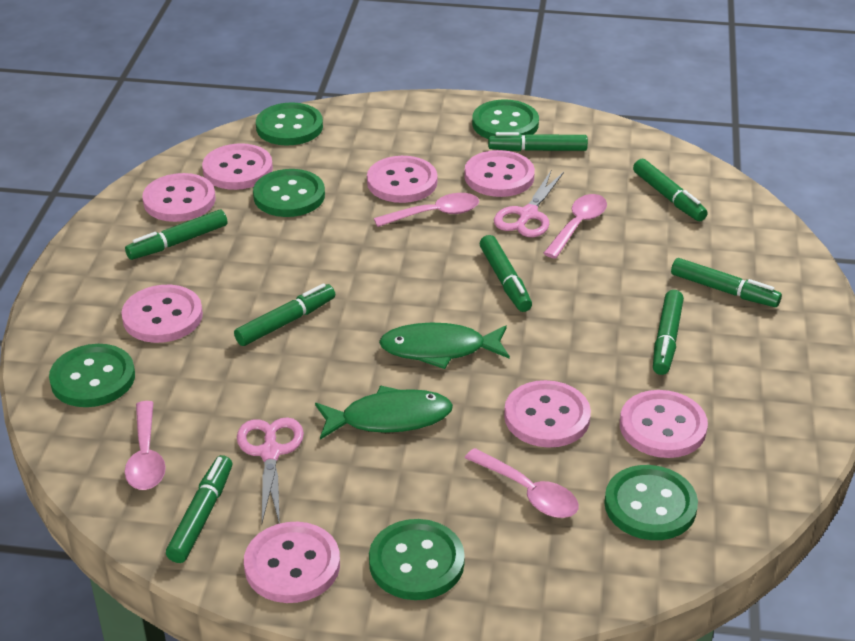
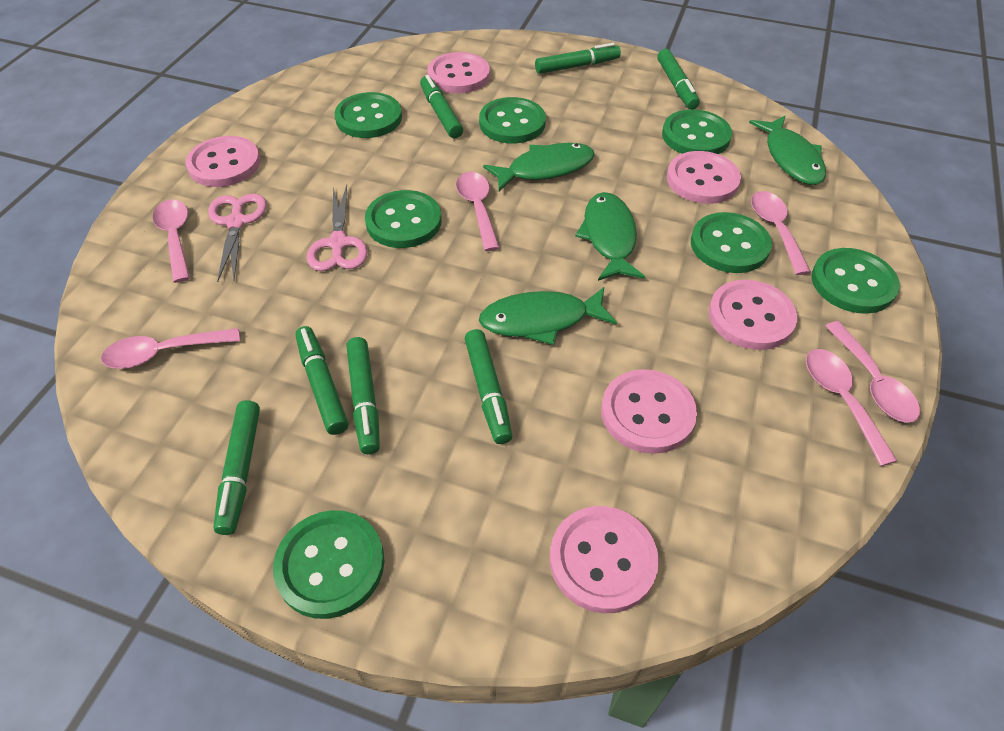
green button: 6 -> 7
green fish: 2 -> 4
green marker: 8 -> 7
pink button: 8 -> 6
pink spoon: 4 -> 6

